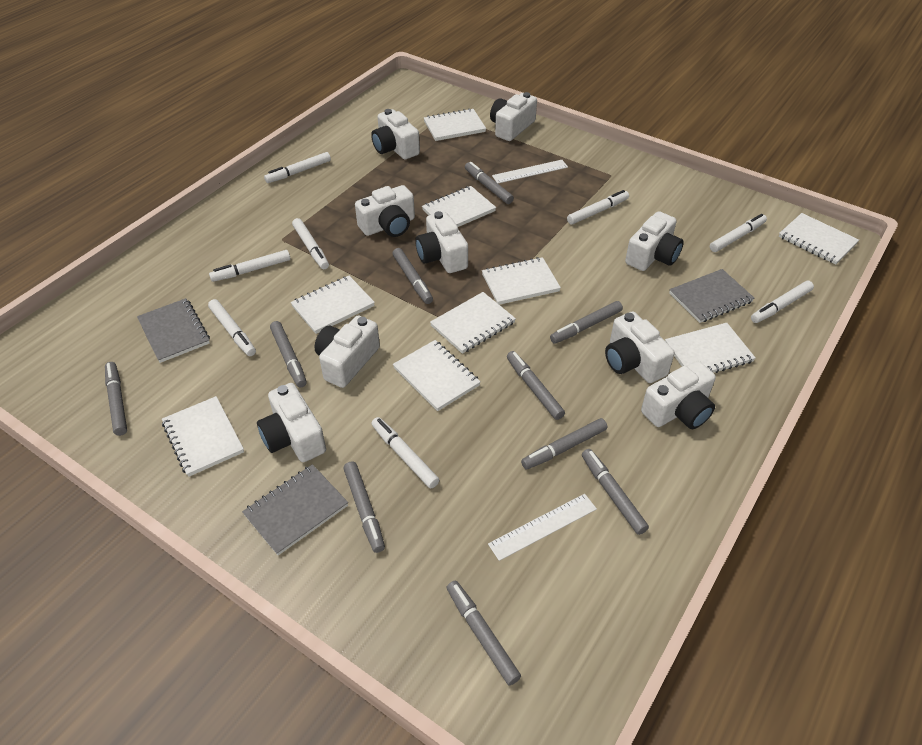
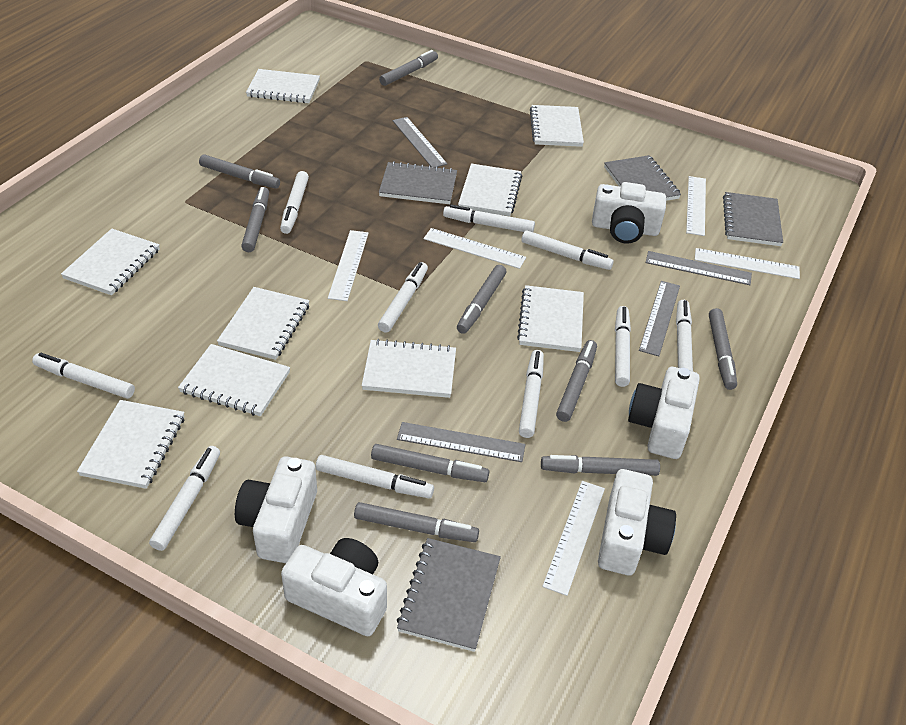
grey marker: 10 -> 9
grey notebook: 3 -> 4
grey ruler: 0 -> 4
white camera: 9 -> 5
white marker: 8 -> 10
white ruler: 2 -> 5

